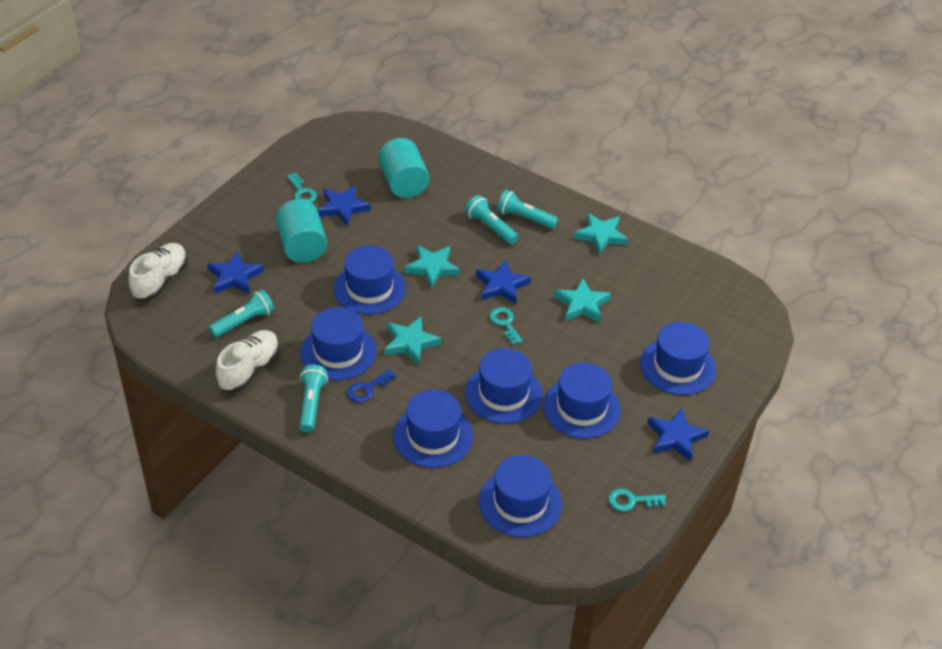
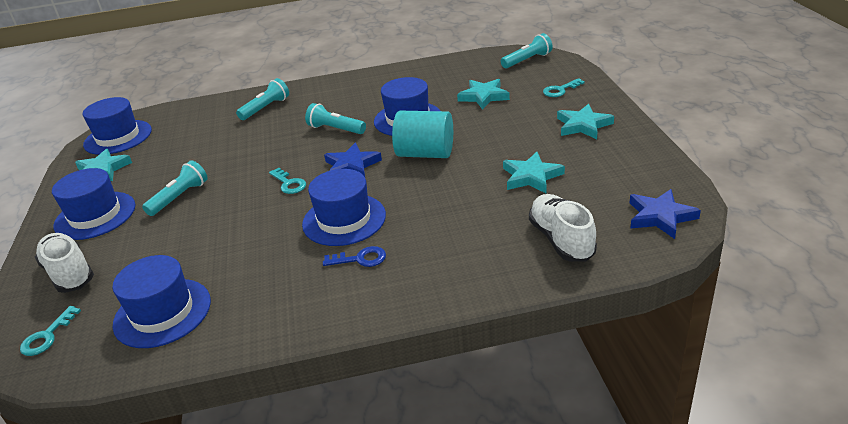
blue hat: 7 -> 5
blue star: 4 -> 2
turquoise cylinder: 2 -> 1

